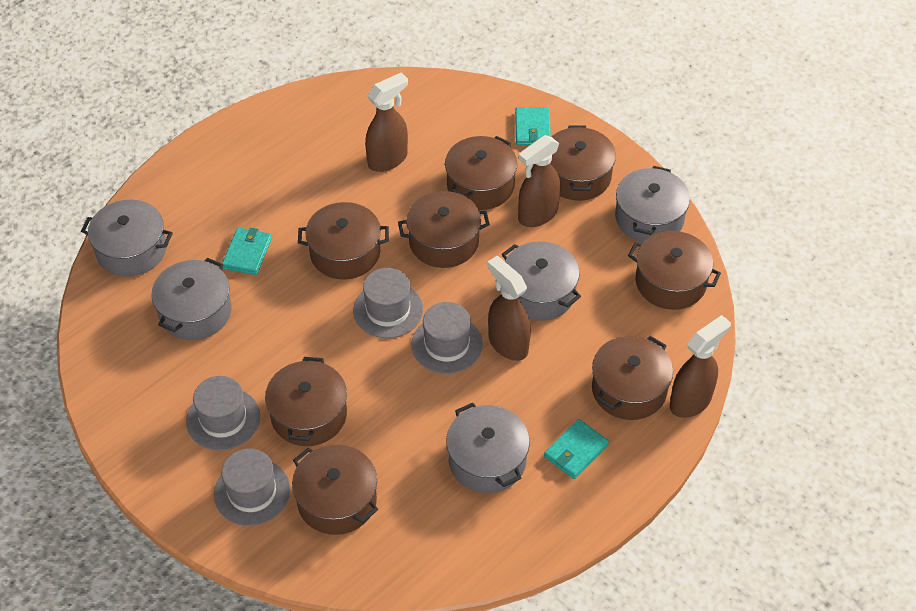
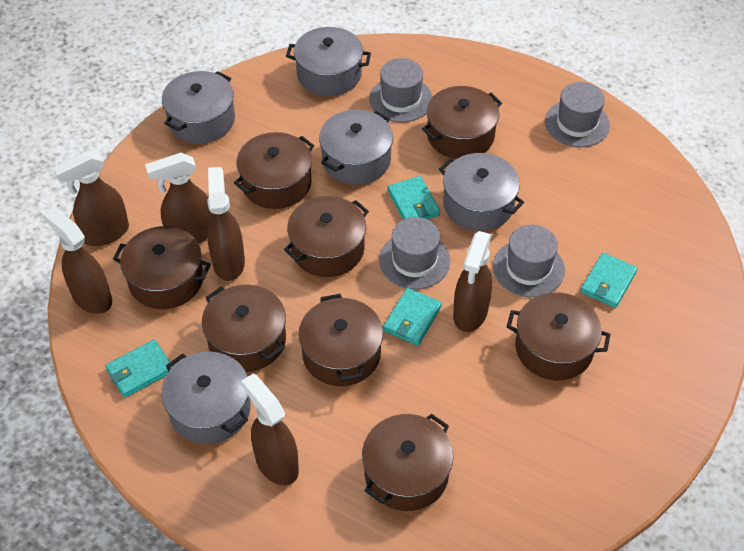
brown spray bottle: 4 -> 6
turquoise wallet: 3 -> 4

